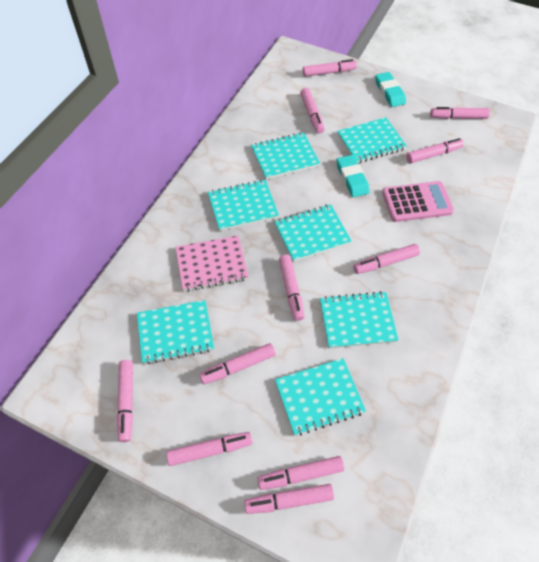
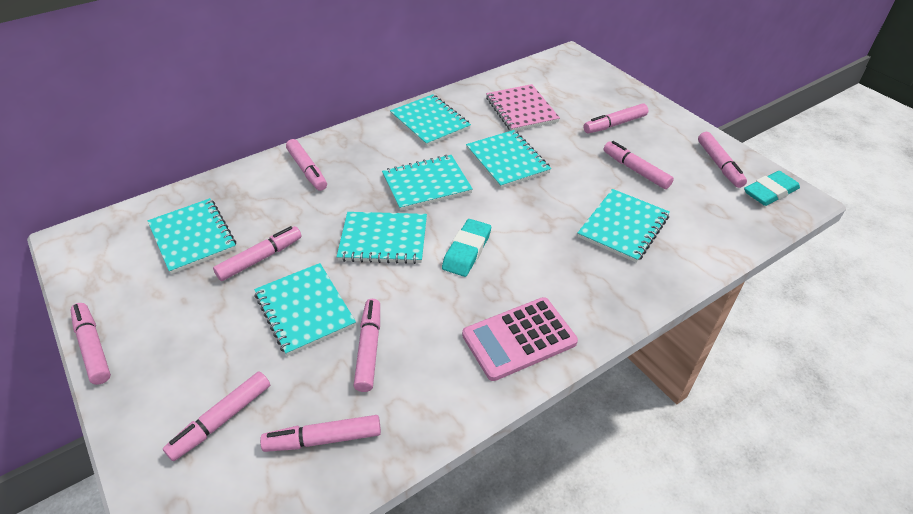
pink marker: 11 -> 9

